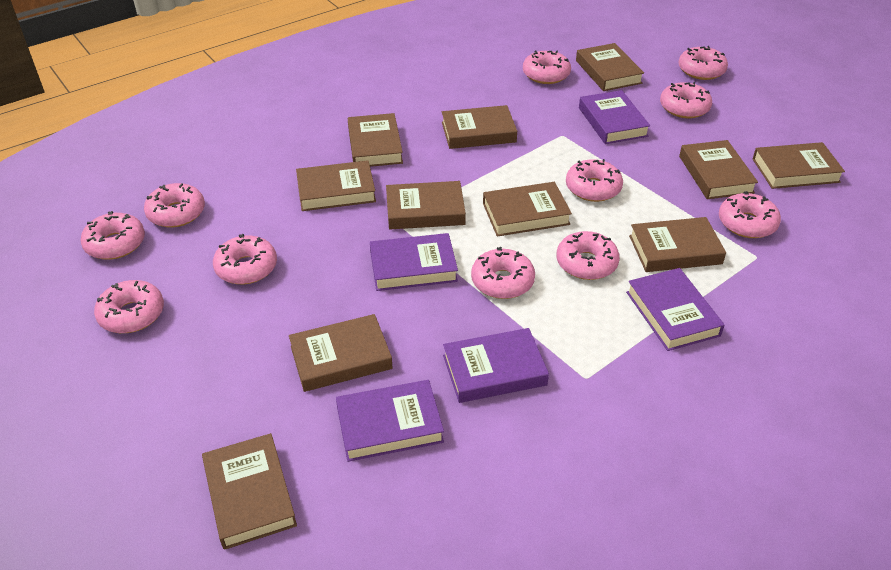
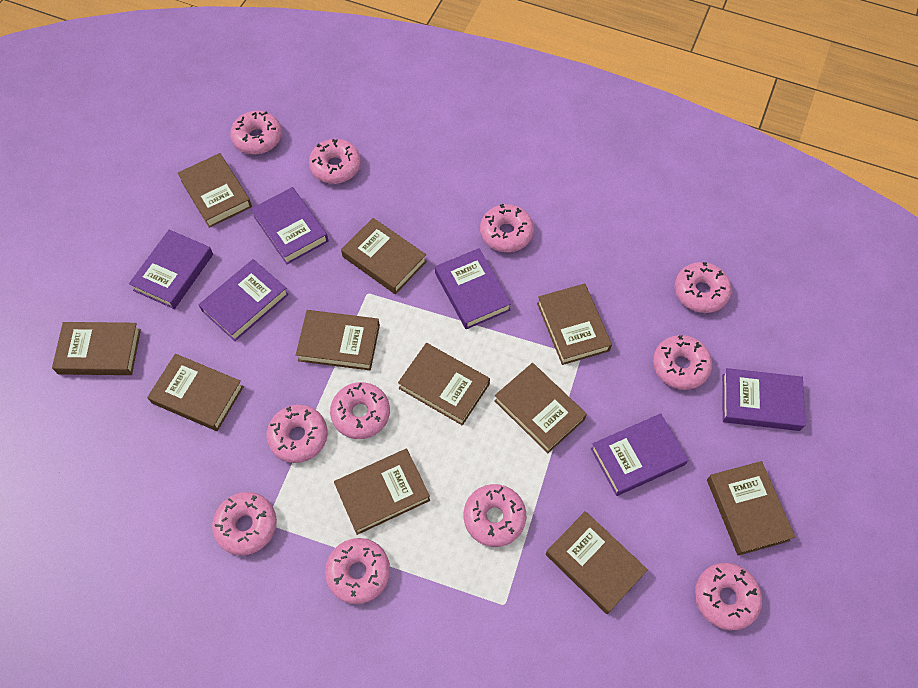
purple book: 5 -> 6

